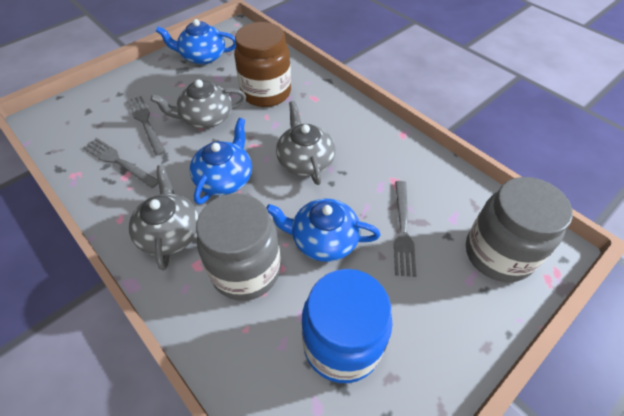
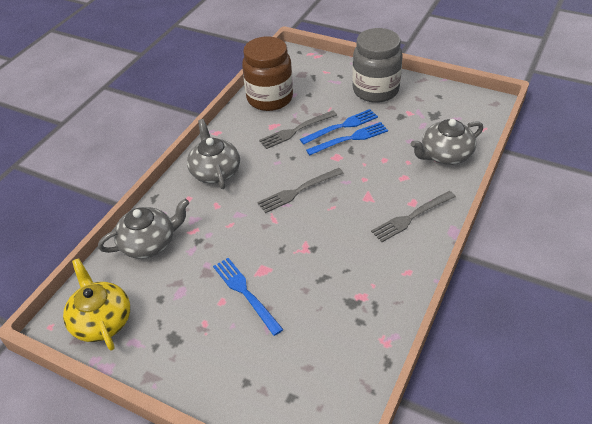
blue fork: 0 -> 3
blue jar: 1 -> 0
blue teapot: 3 -> 0
grey jar: 2 -> 1
yellow teapot: 0 -> 1

